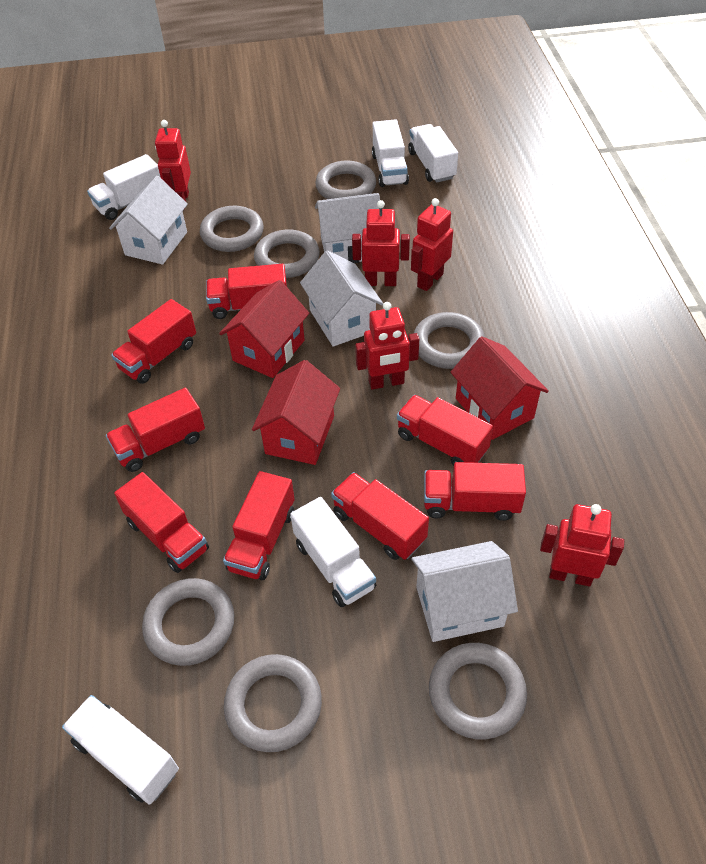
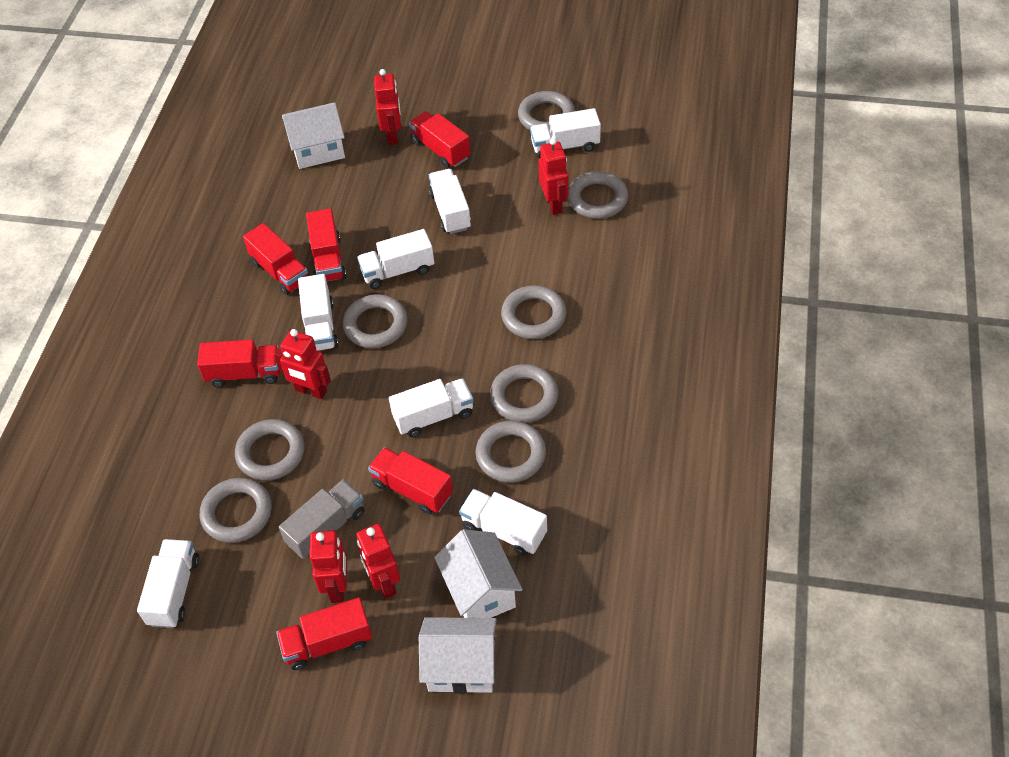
grey ring: 7 -> 8
grey truck: 0 -> 1
red house: 3 -> 0
red truck: 8 -> 6
white house: 4 -> 3
white truck: 5 -> 7

